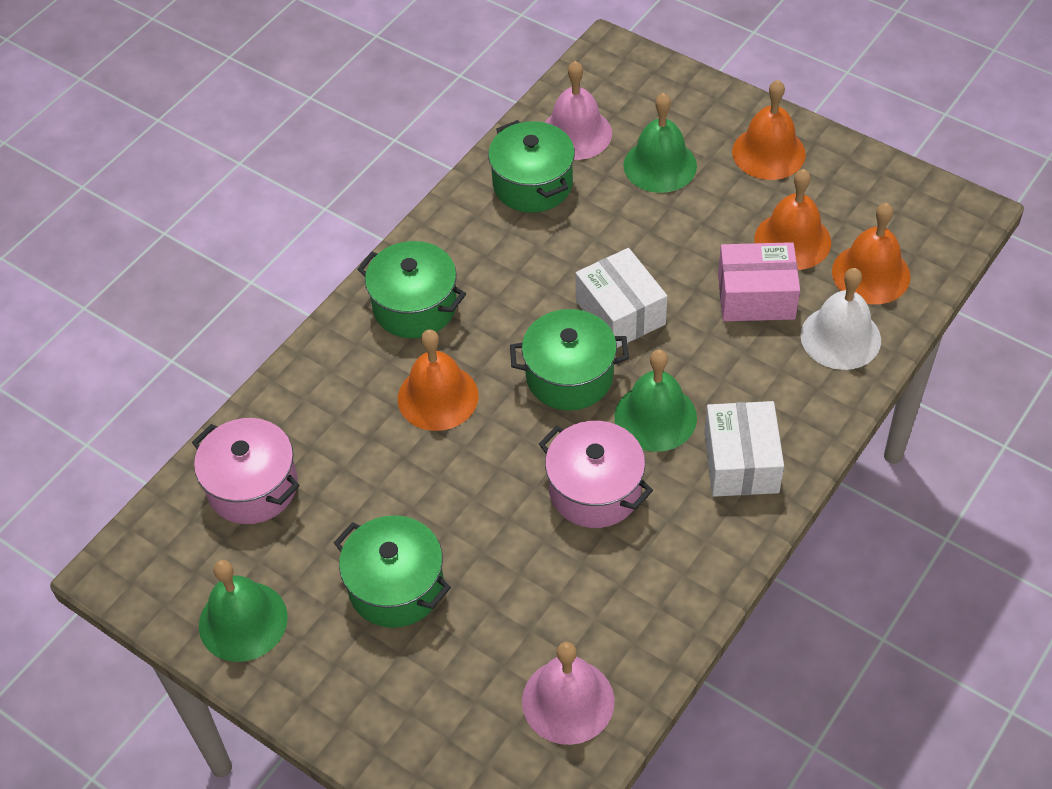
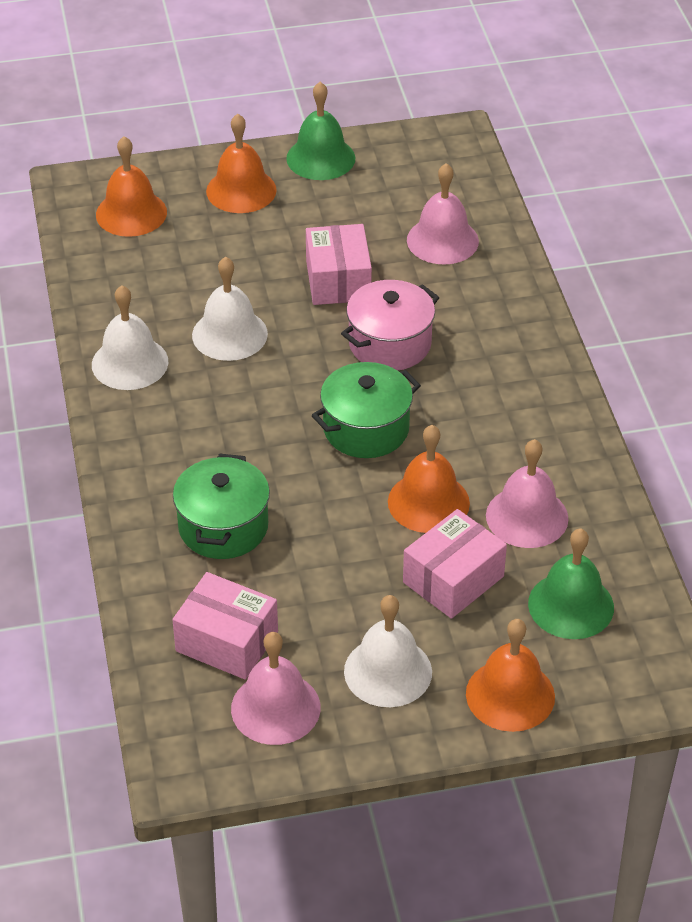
green bell: 3 -> 2
green pot: 4 -> 2
pink bell: 2 -> 3
pink box: 1 -> 3
pink pot: 2 -> 1
white bell: 1 -> 3
white box: 2 -> 0

